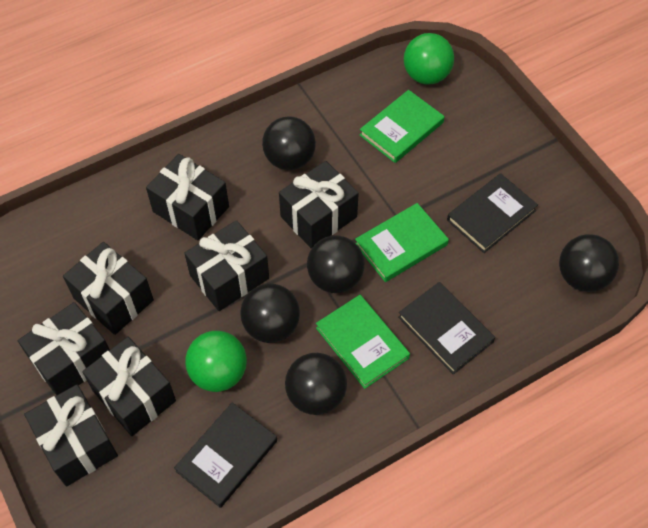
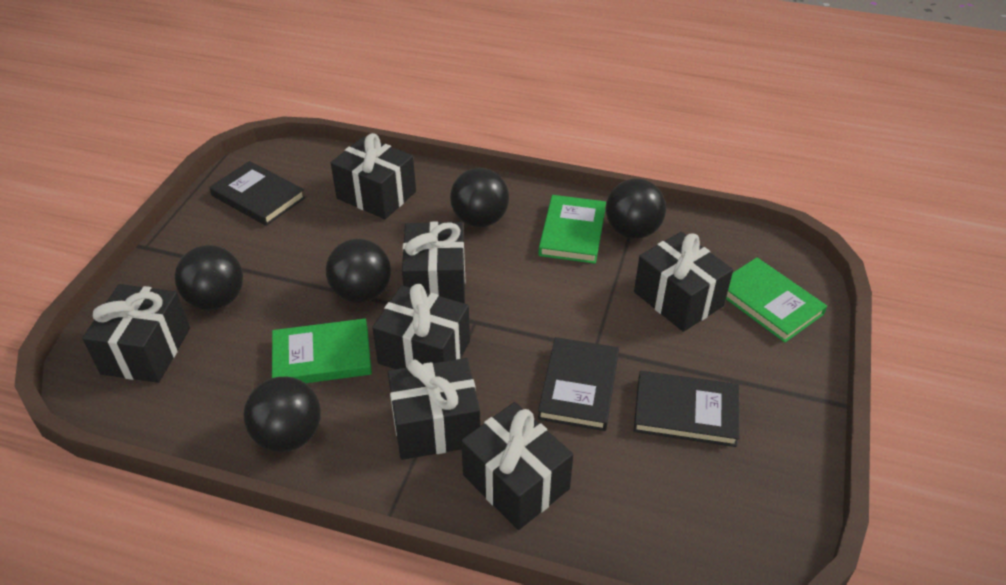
green ball: 2 -> 0

